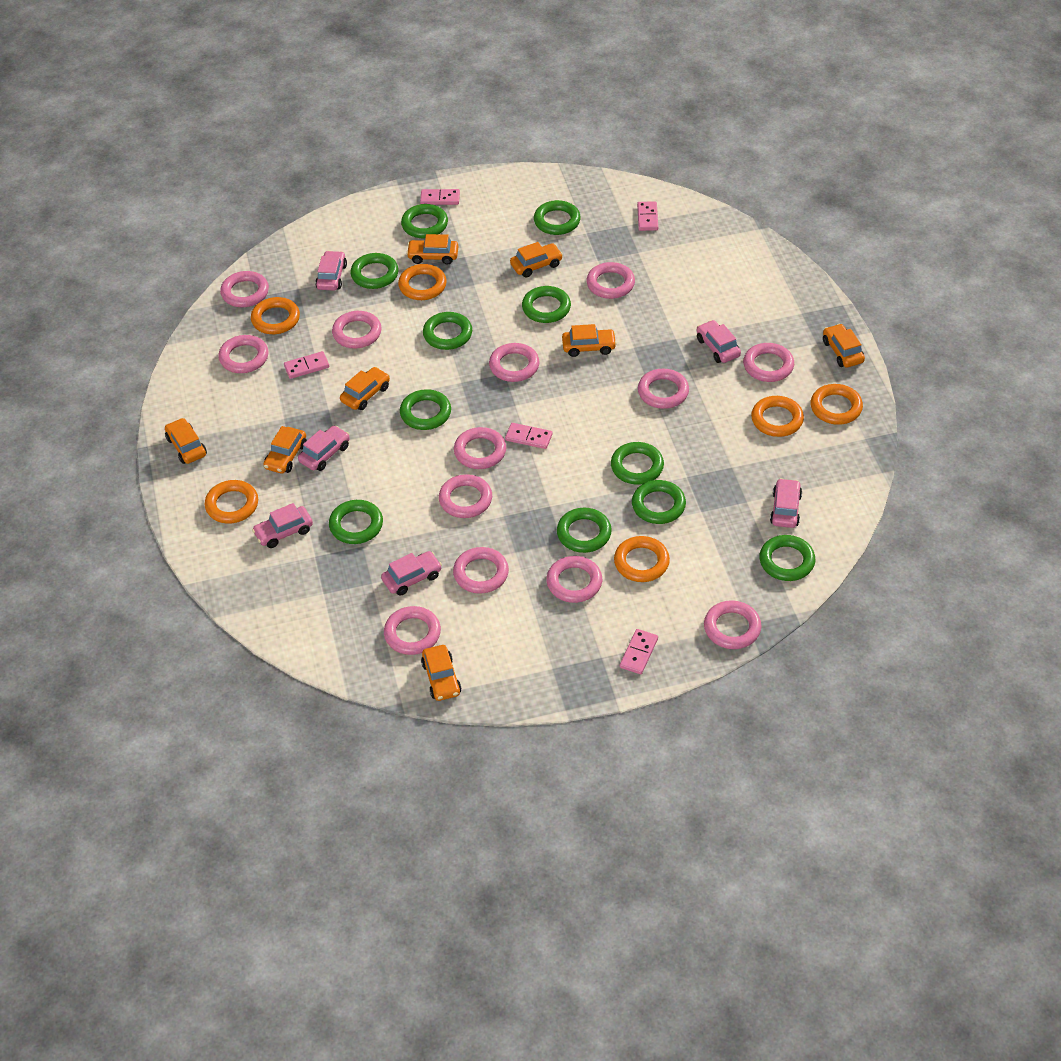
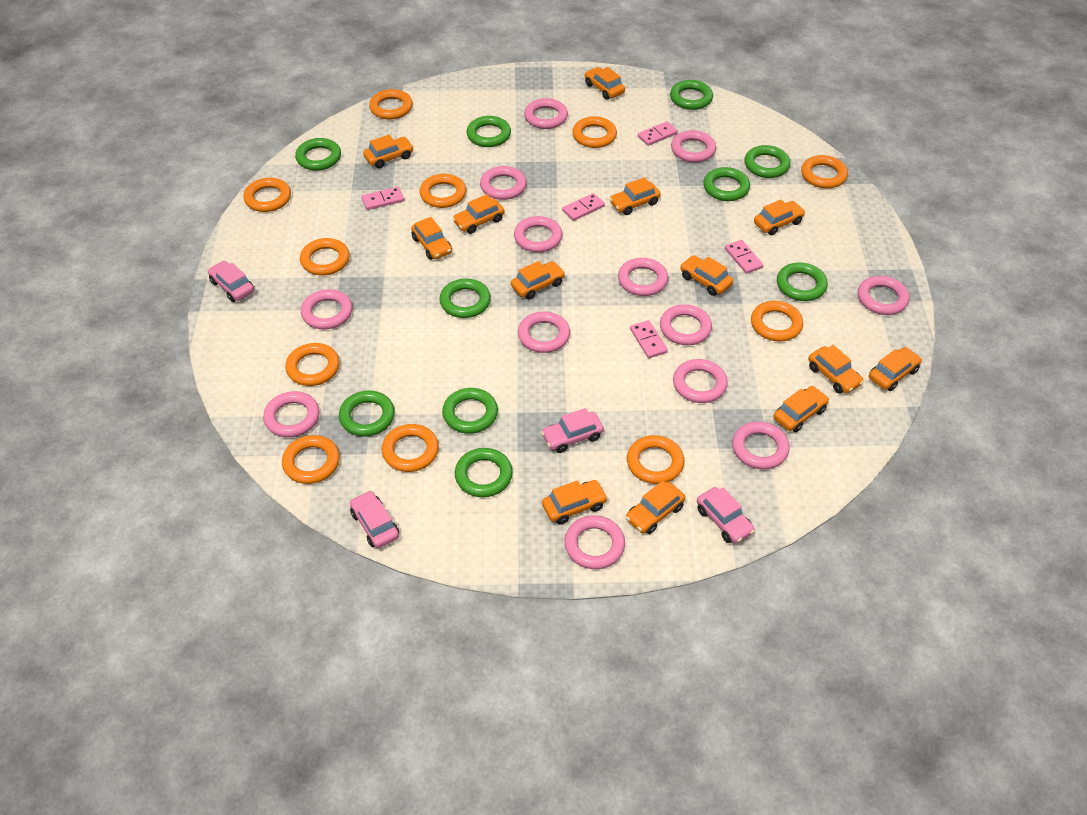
green ring: 11 -> 10
orange car: 8 -> 13
orange ring: 6 -> 11
pink car: 6 -> 4

